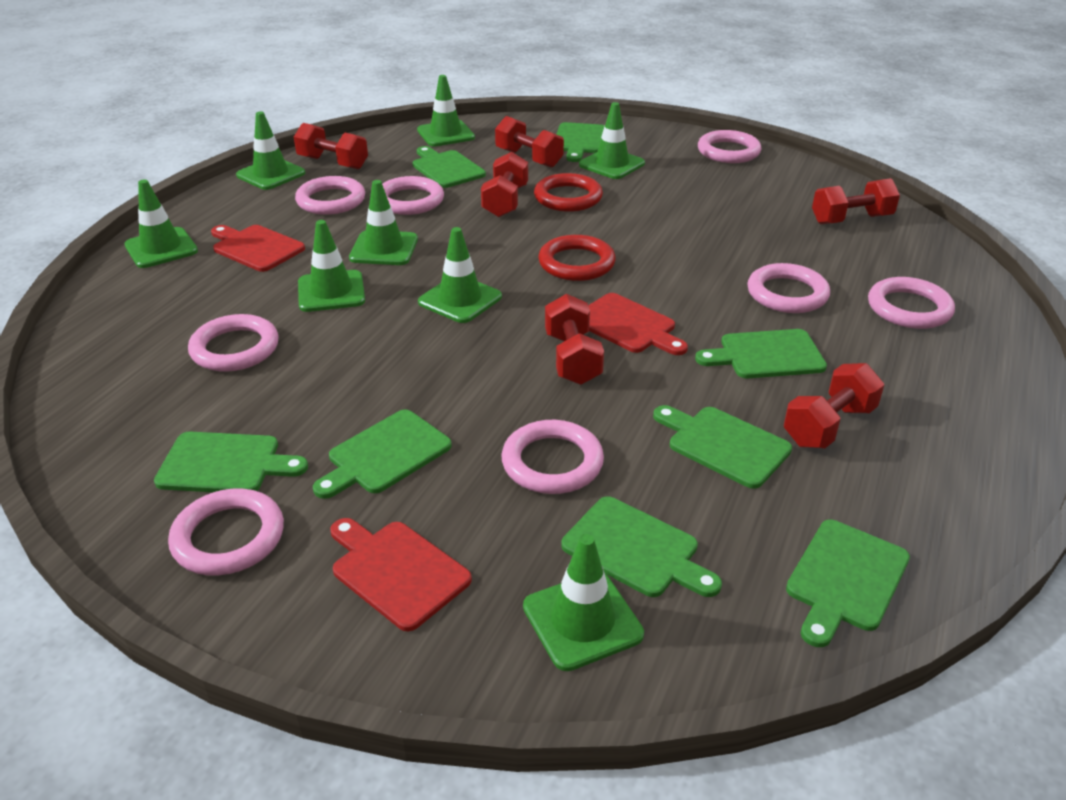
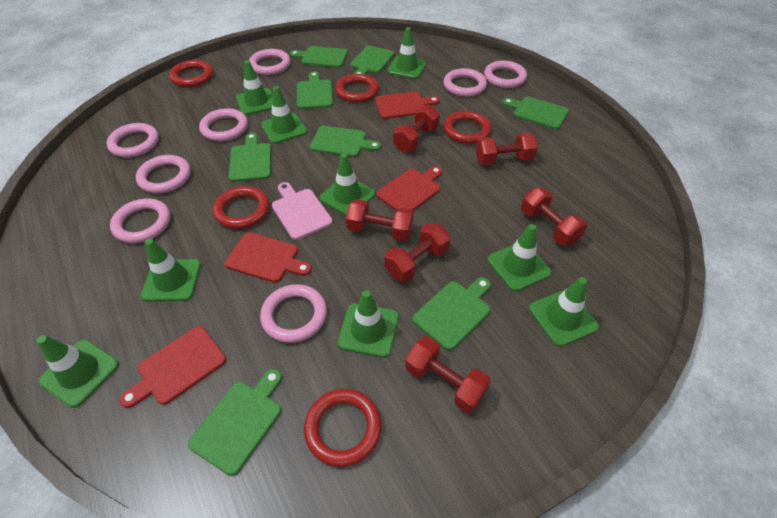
green traffic cone: 8 -> 9
pink cutting board: 0 -> 1
red cutting board: 3 -> 4
red ring: 2 -> 5

